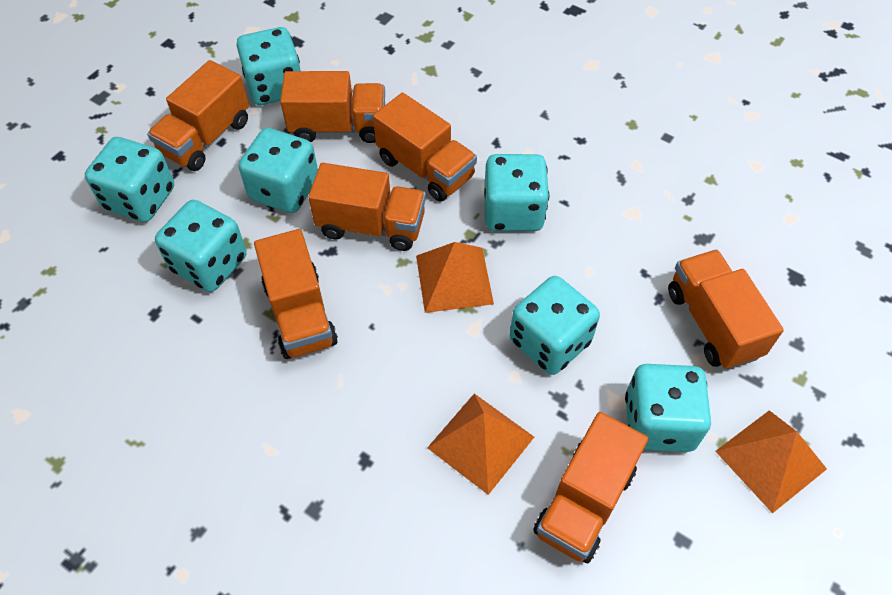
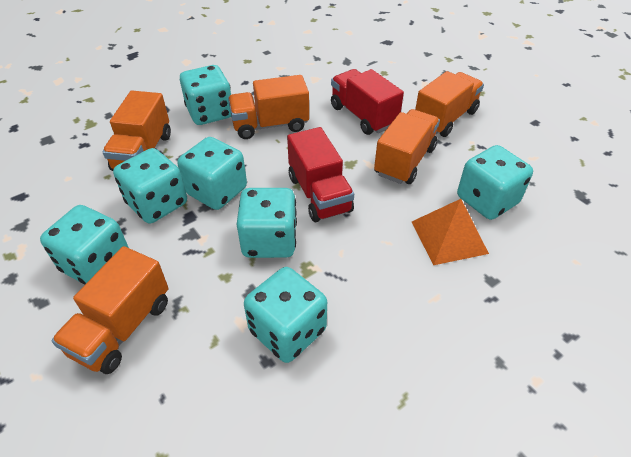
orange pyramid: 3 -> 1
orange truck: 7 -> 5
red truck: 0 -> 2

